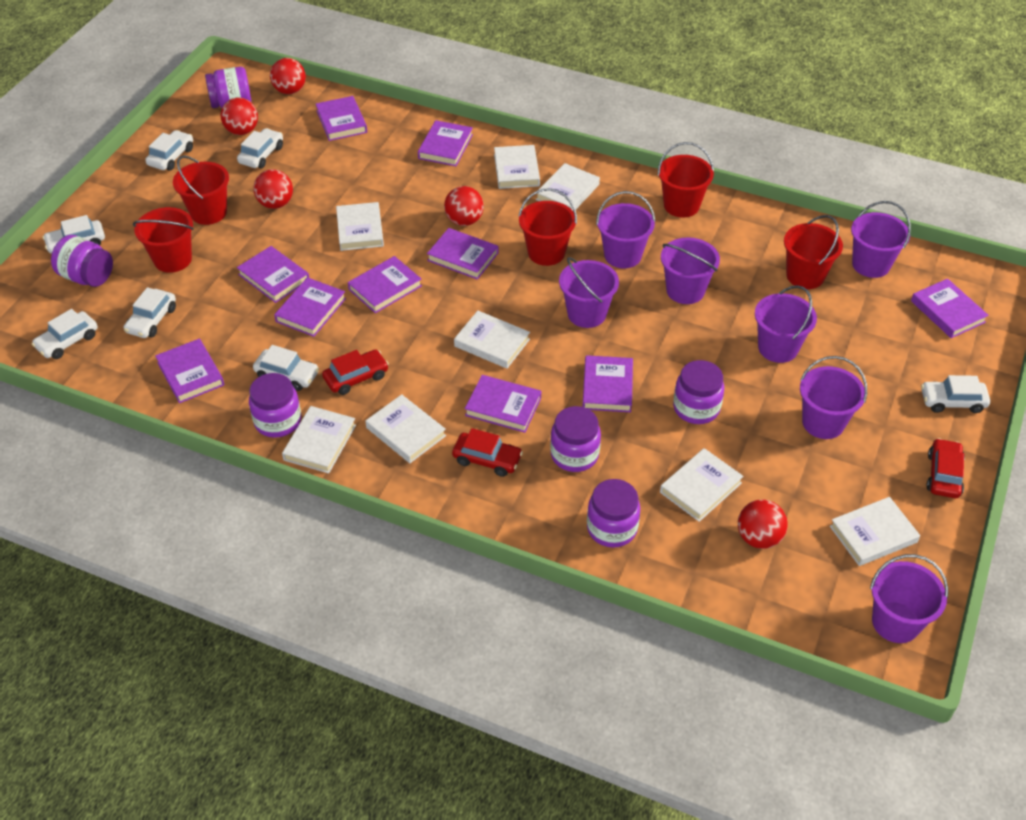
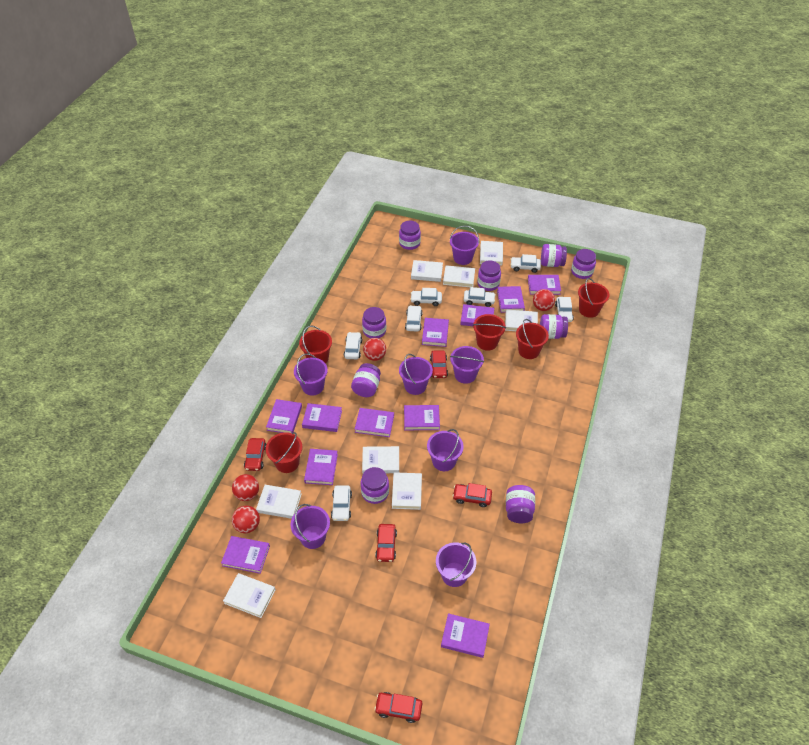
purple book: 10 -> 11
purple jar: 6 -> 9
red ball: 5 -> 4
red car: 3 -> 5

